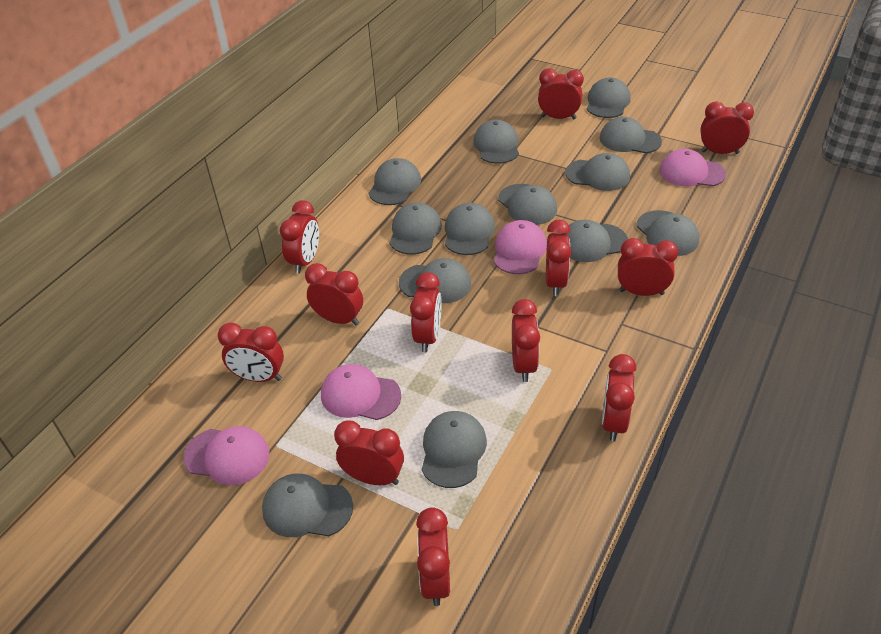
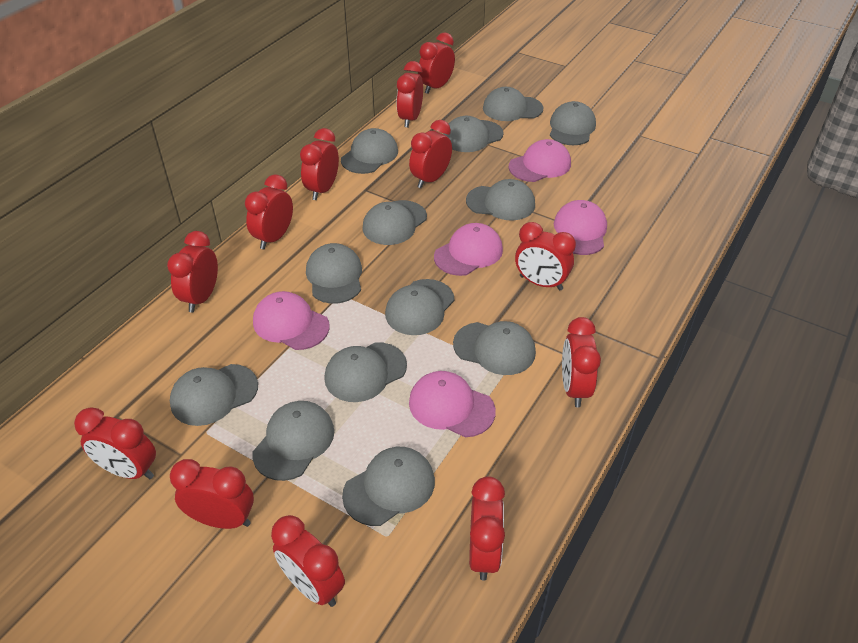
pink cap: 4 -> 5

